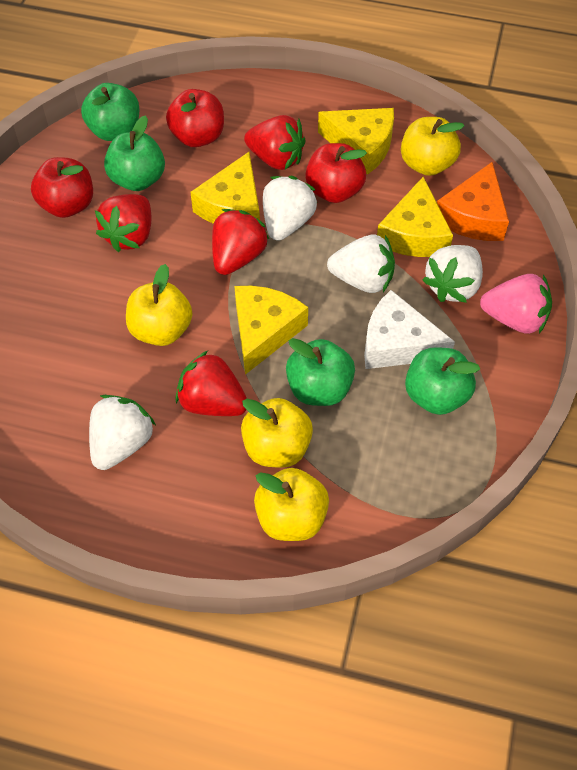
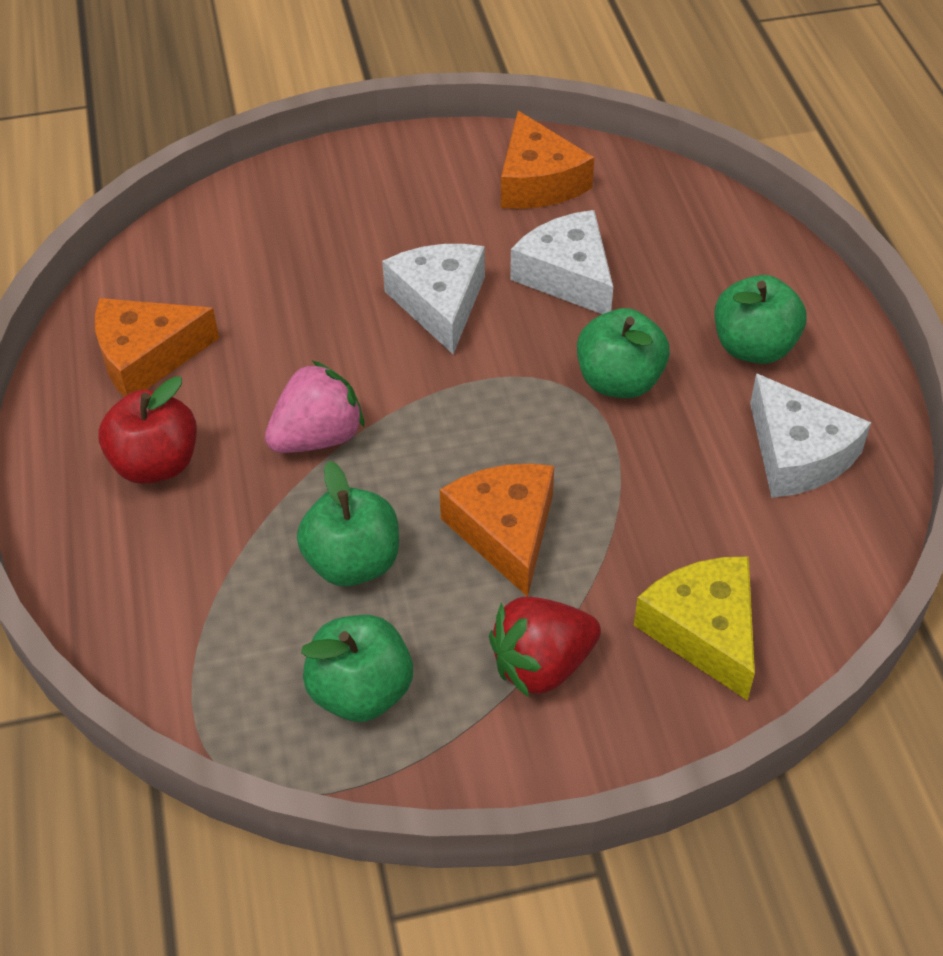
orange cheese: 1 -> 3
red apple: 3 -> 1
red strawberry: 4 -> 1
white cheese: 1 -> 3
white strawberry: 4 -> 0
yellow apple: 4 -> 0
yellow cheese: 4 -> 1

